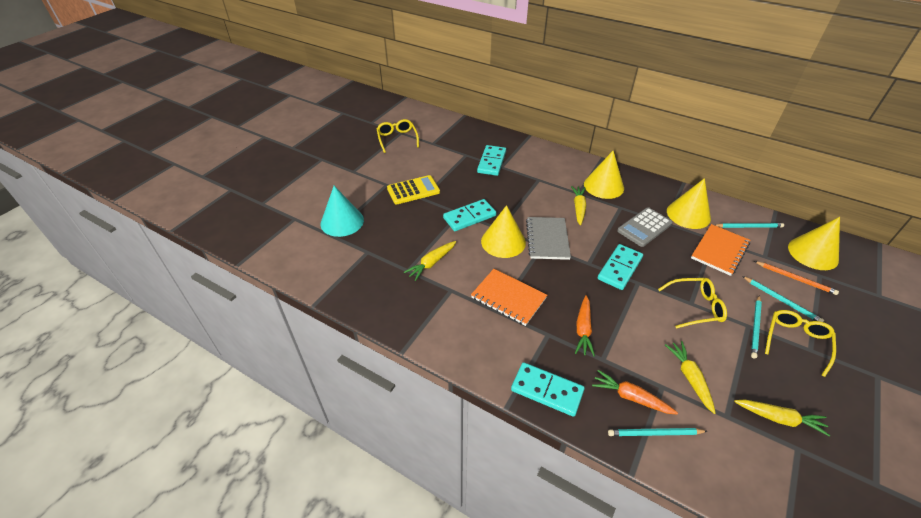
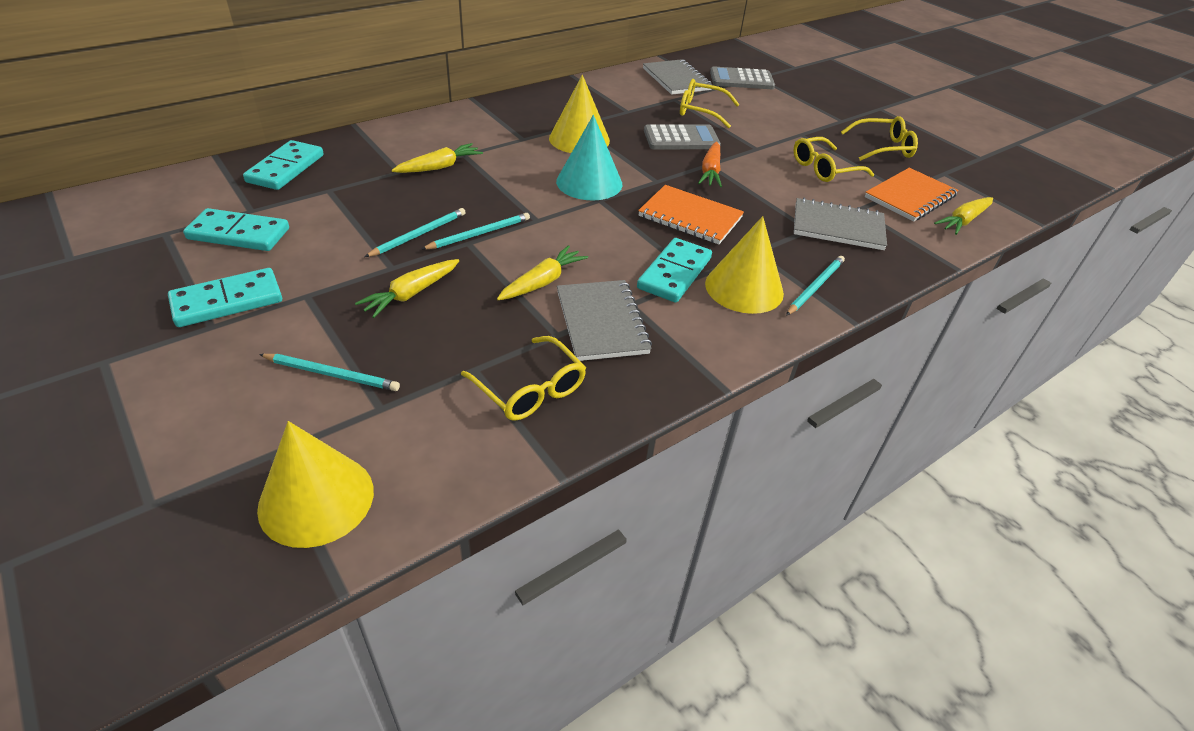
grey calculator: 1 -> 2
grey notebook: 1 -> 3
orange carrot: 2 -> 1
orange pencil: 1 -> 0
yellow calculator: 1 -> 0
yellow cone: 4 -> 3
yellow glasses: 3 -> 4

